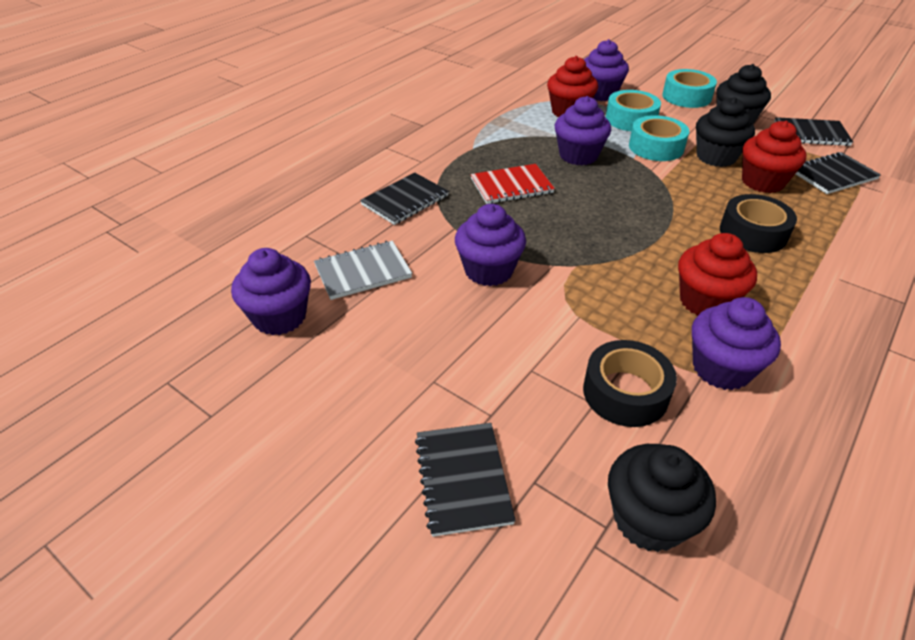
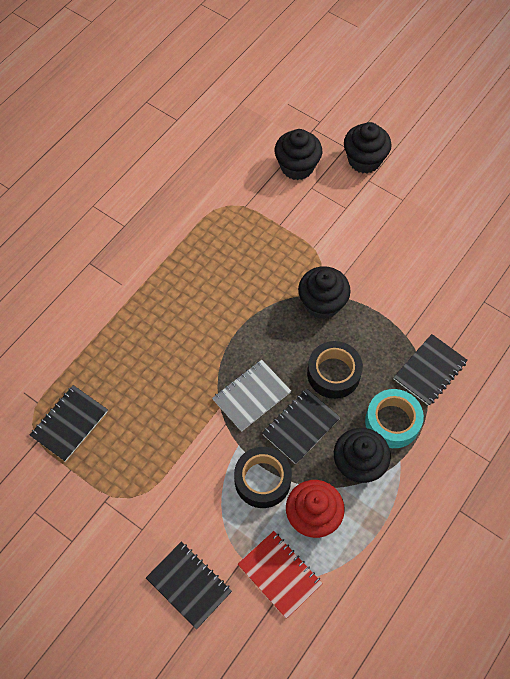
black cupcake: 3 -> 4
purple cupcake: 5 -> 0
red cupcake: 3 -> 1
turquoise tape: 3 -> 1

